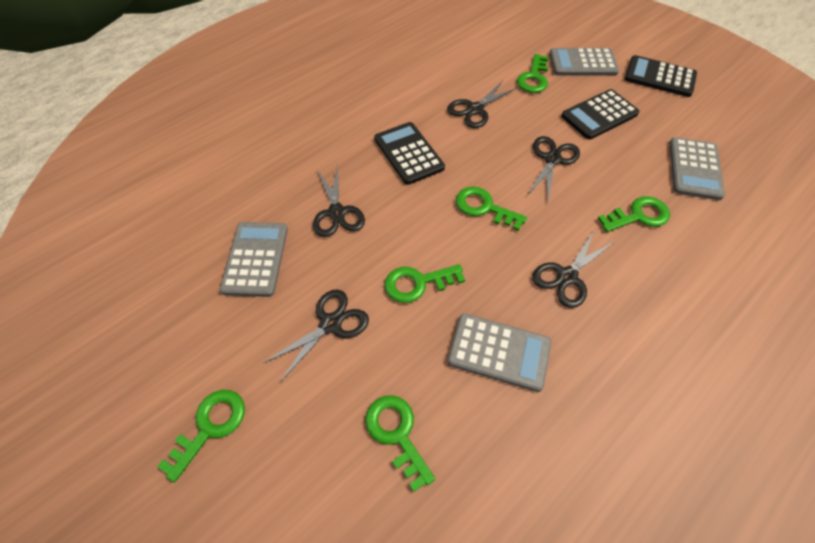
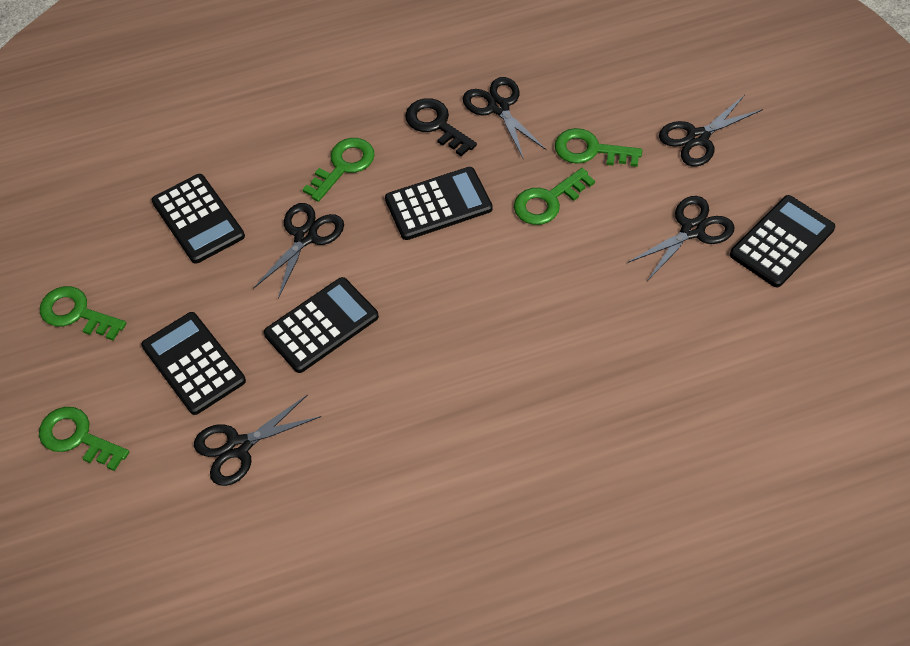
black calculator: 3 -> 5
black key: 0 -> 1
green key: 6 -> 5
grey calculator: 4 -> 0

